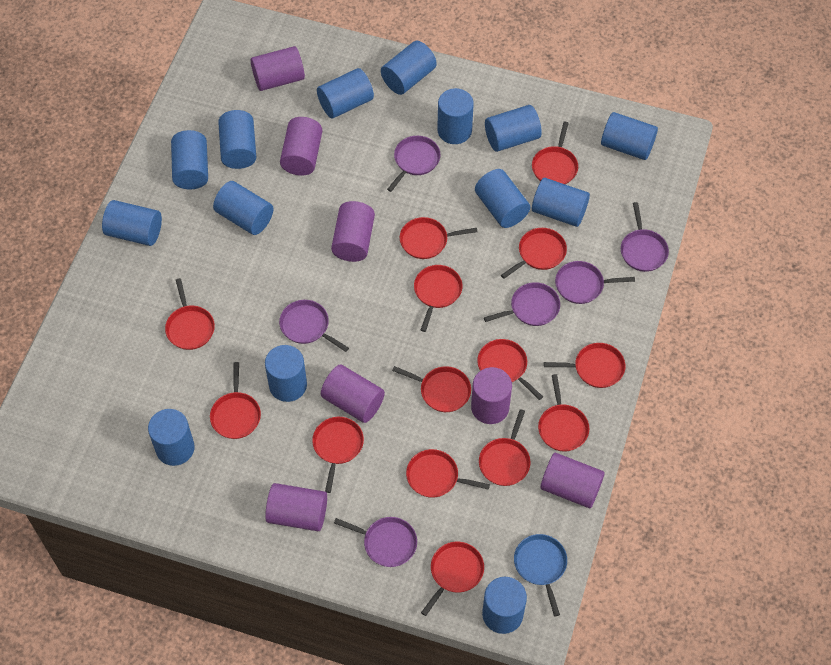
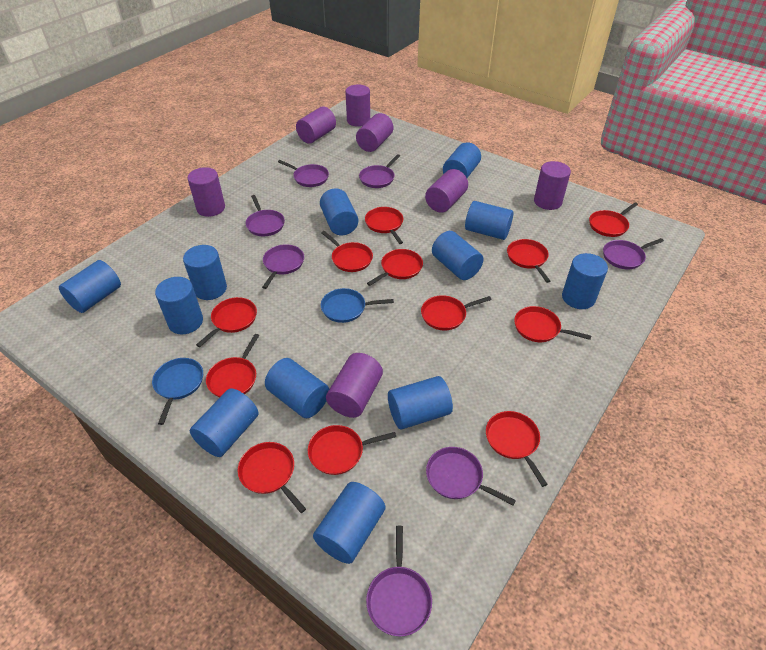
blue cylinder: 14 -> 12
blue pan: 1 -> 2
purple pan: 6 -> 7
red pan: 14 -> 12

